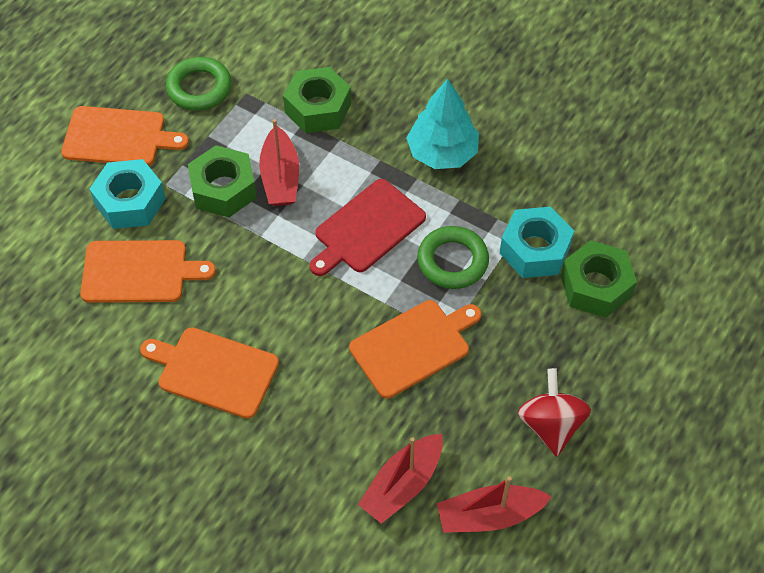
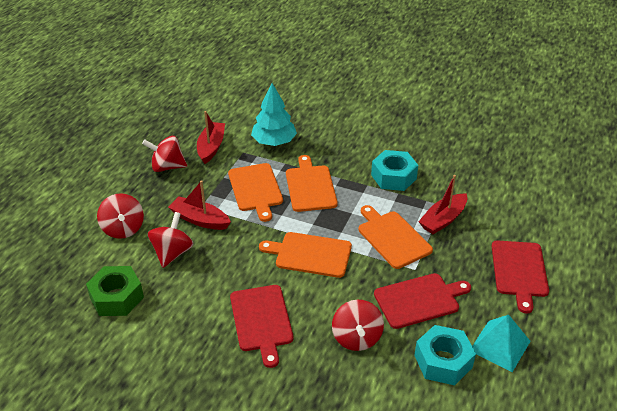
green nut: 3 -> 1
green ring: 2 -> 0
red cutting board: 1 -> 3
red spinning top: 1 -> 4
turquoise pyramid: 0 -> 1

